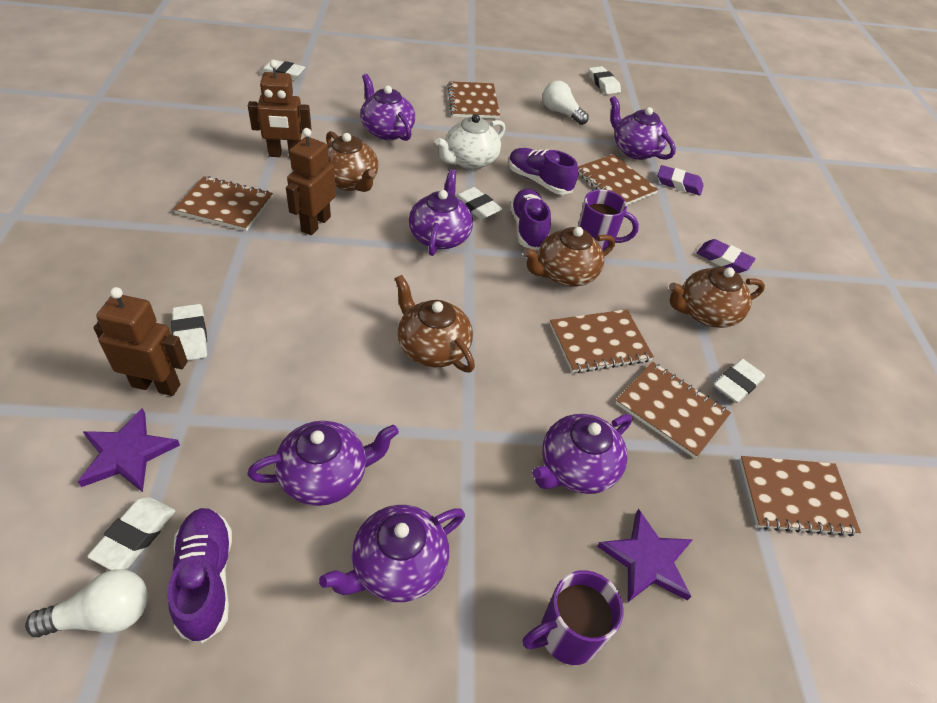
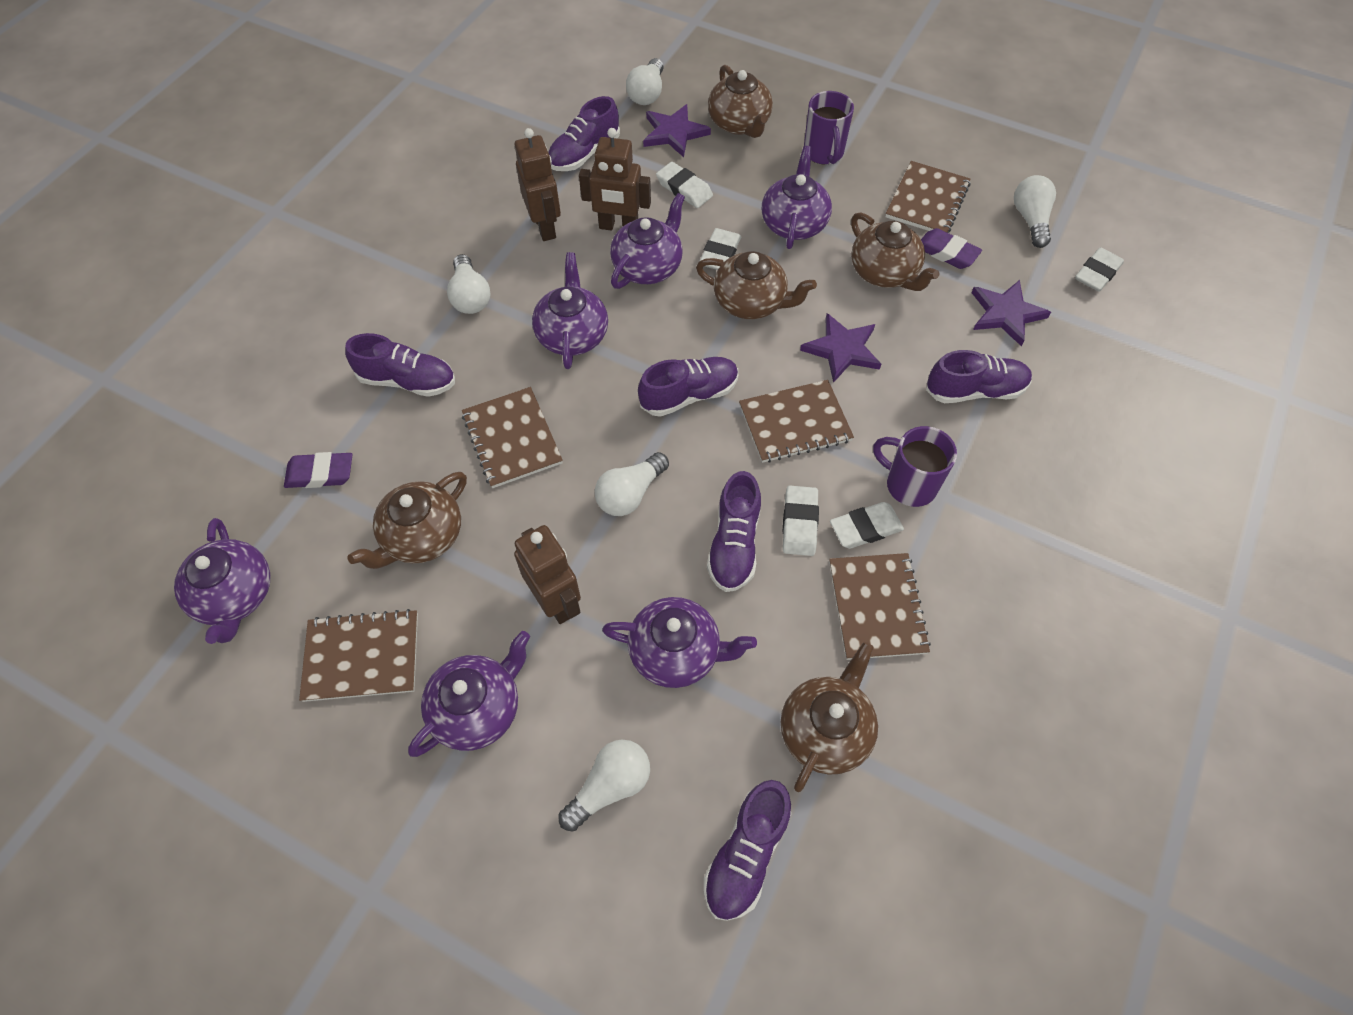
brown notebook: 6 -> 5
brown teapot: 4 -> 5
purple shoe: 3 -> 6
purple star: 2 -> 3
white eraser: 6 -> 5
white light bulb: 2 -> 5
white teapot: 1 -> 0

